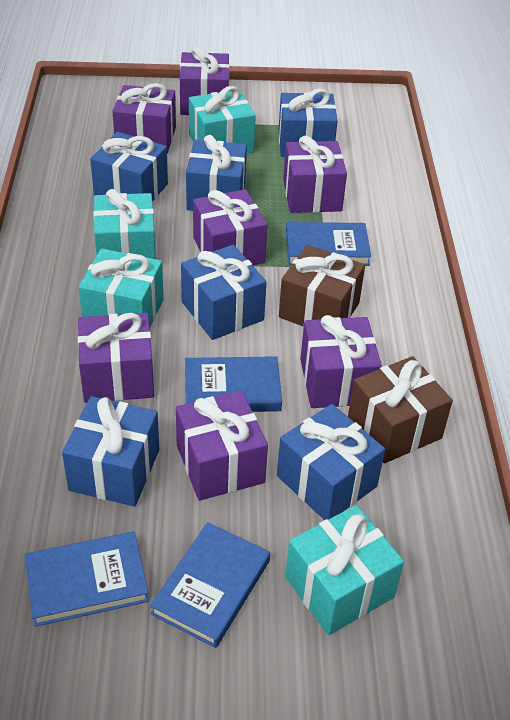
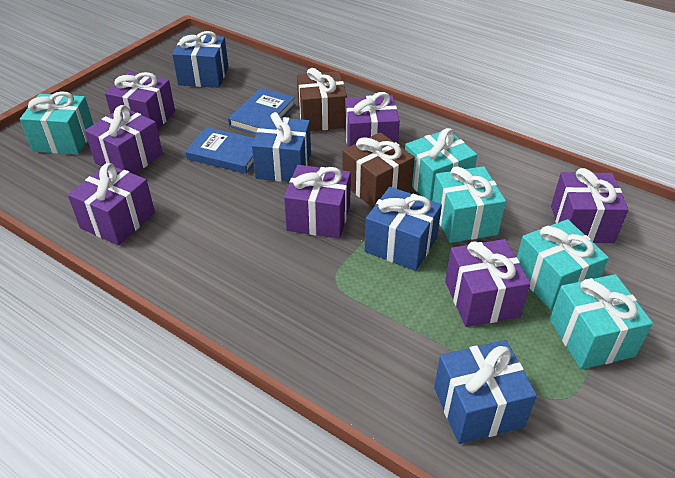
blue book: 4 -> 2
blue gift: 6 -> 4
turquoise gift: 4 -> 5

